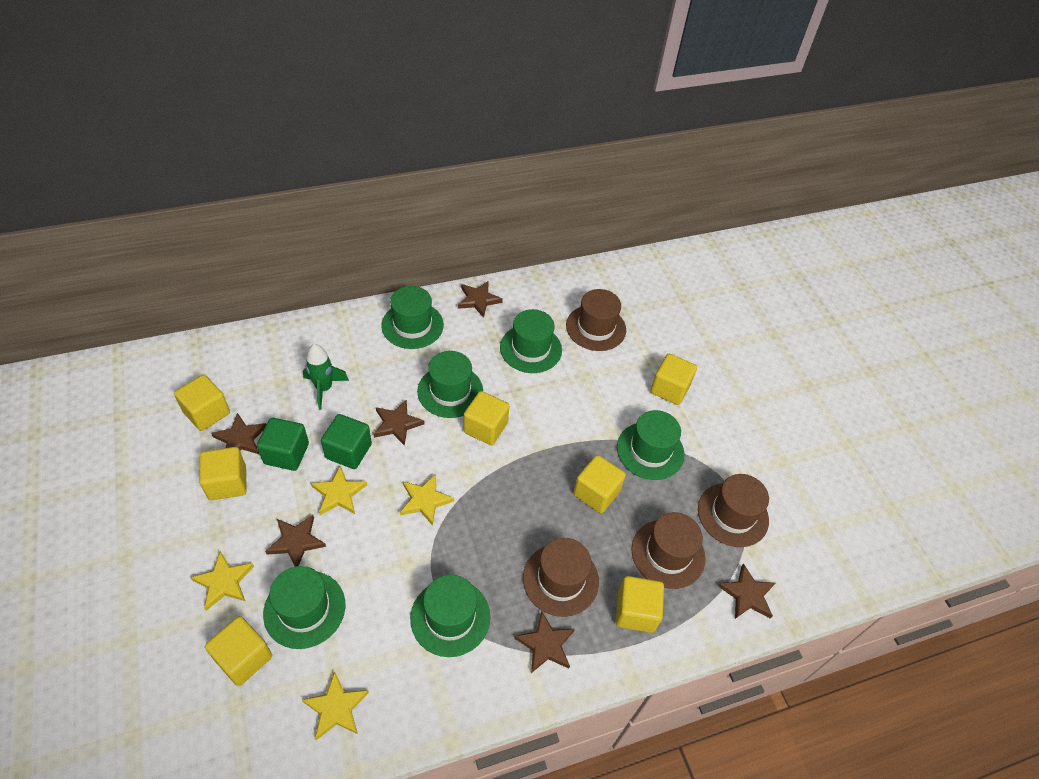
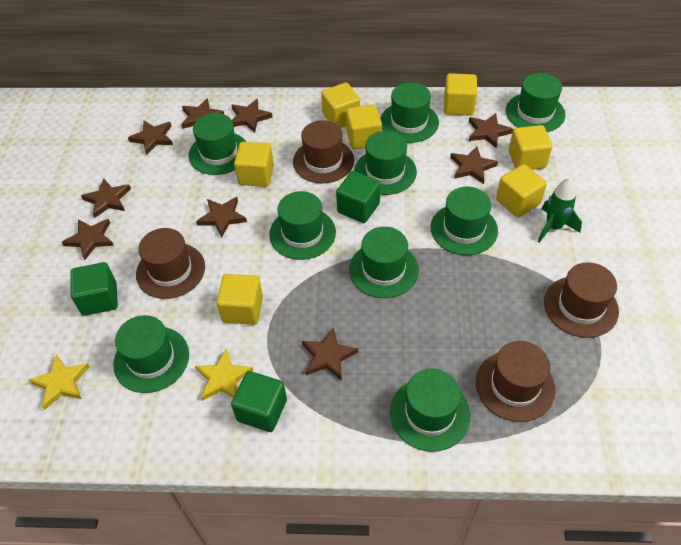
brown star: 6 -> 9
green cube: 2 -> 3
green hat: 6 -> 9
yellow star: 4 -> 2

